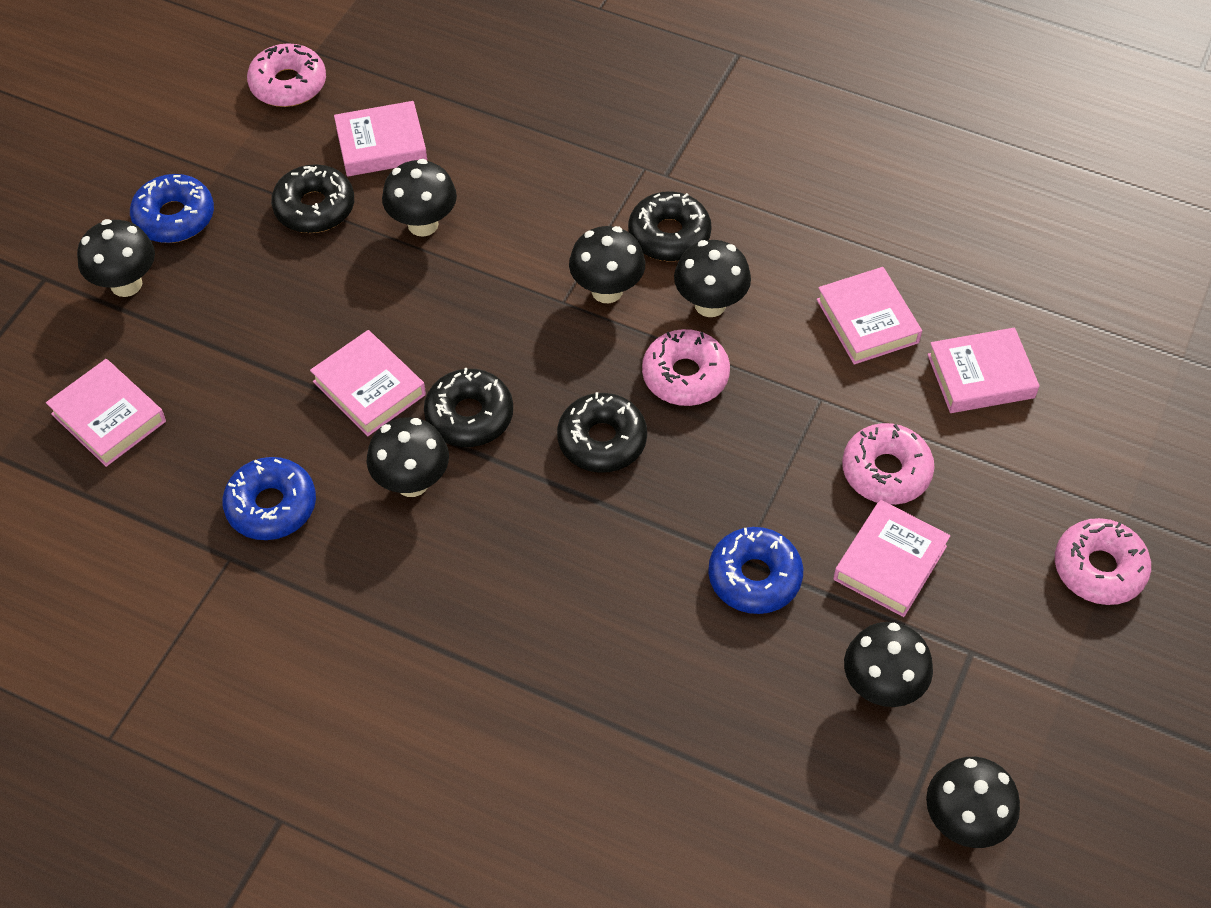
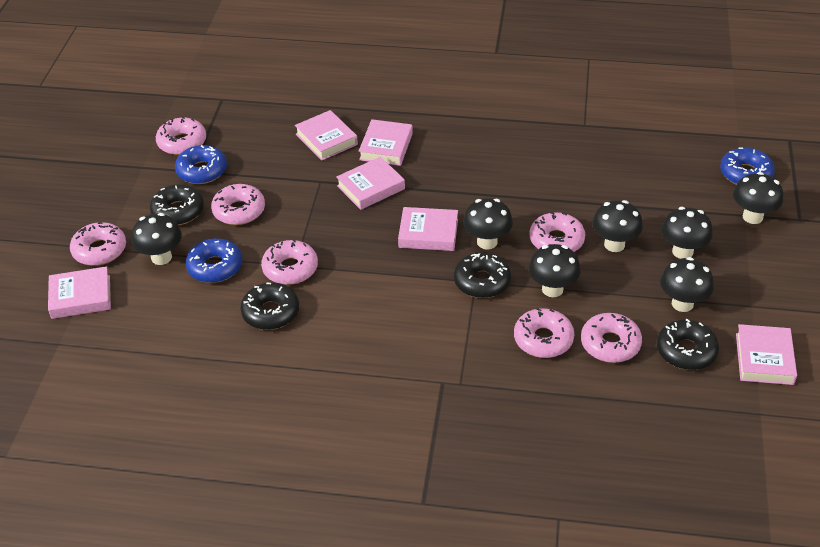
pink donut: 4 -> 7

